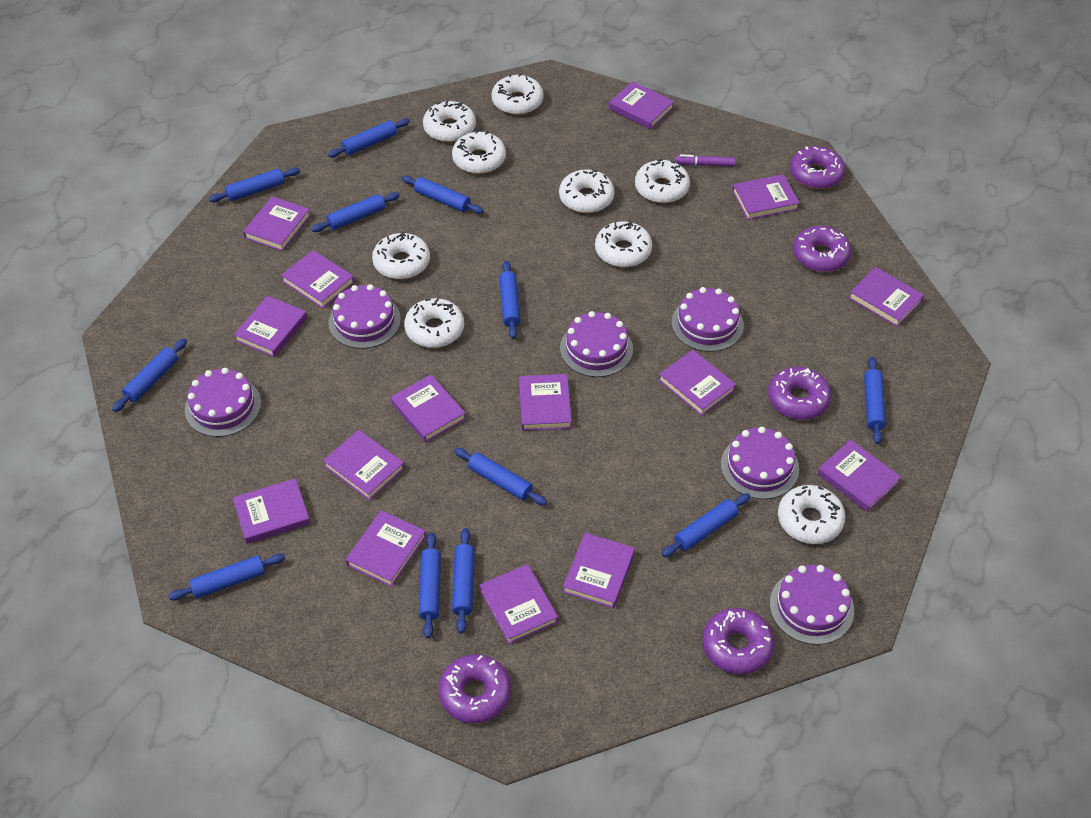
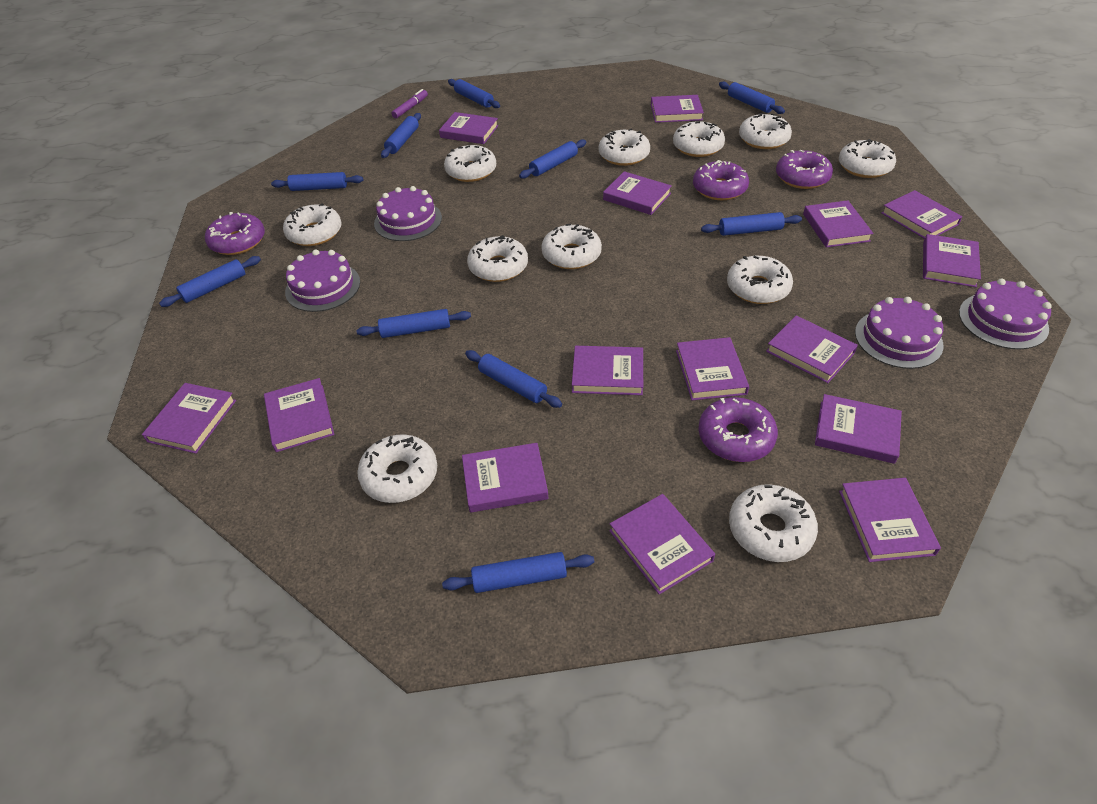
blue rolling pin: 12 -> 10
purple cake: 6 -> 4
purple donut: 5 -> 4
white donut: 9 -> 11

